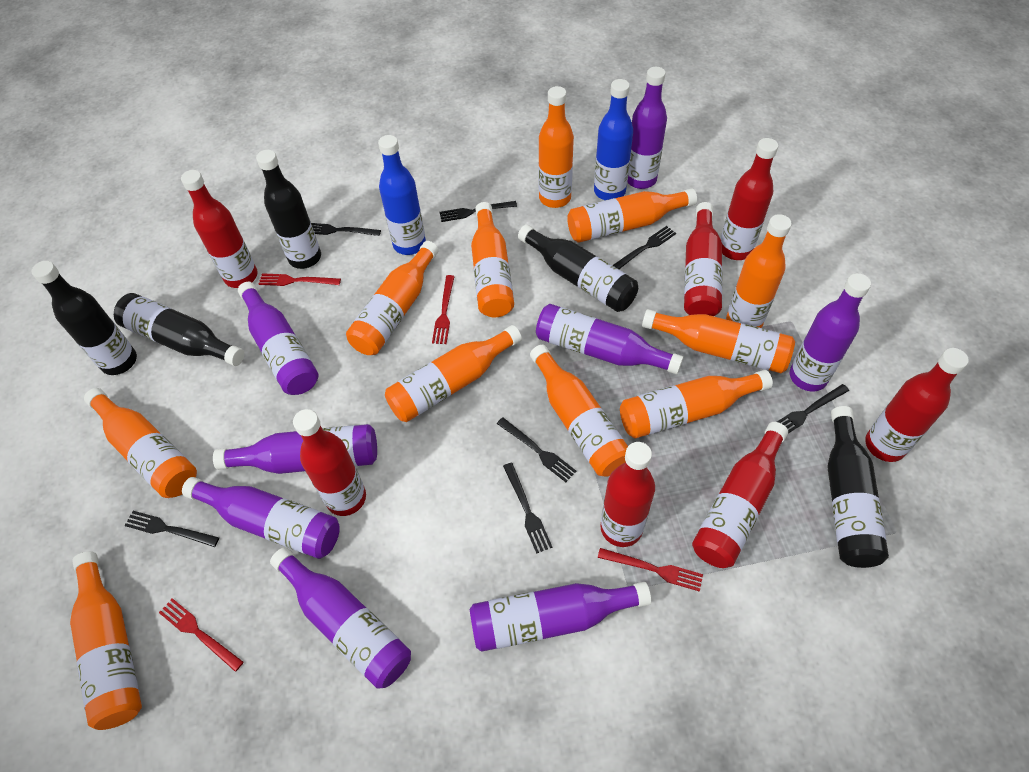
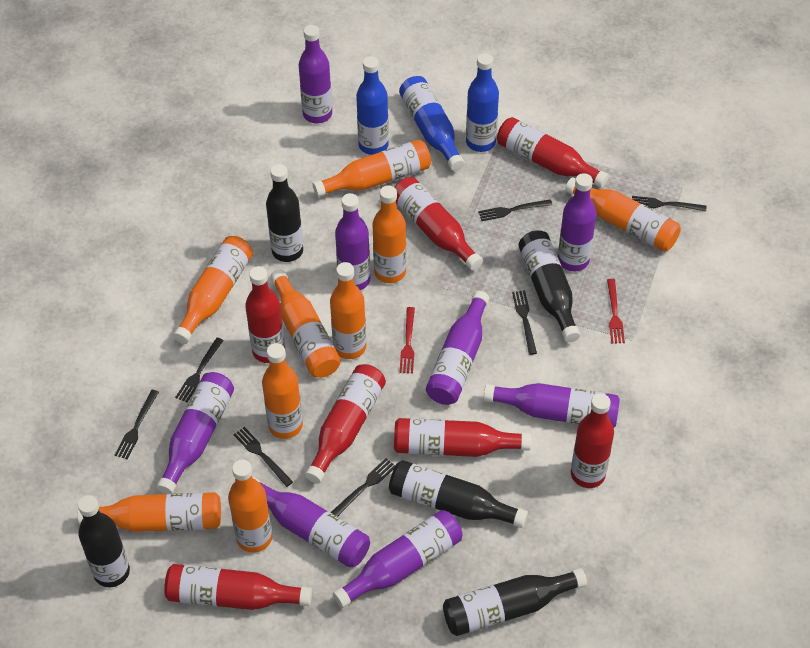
blue bottle: 2 -> 3
orange bottle: 11 -> 9
red fork: 4 -> 2

